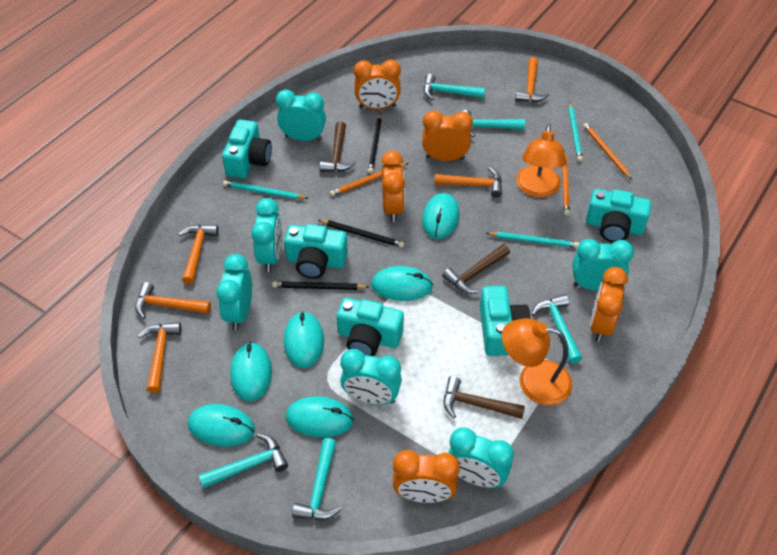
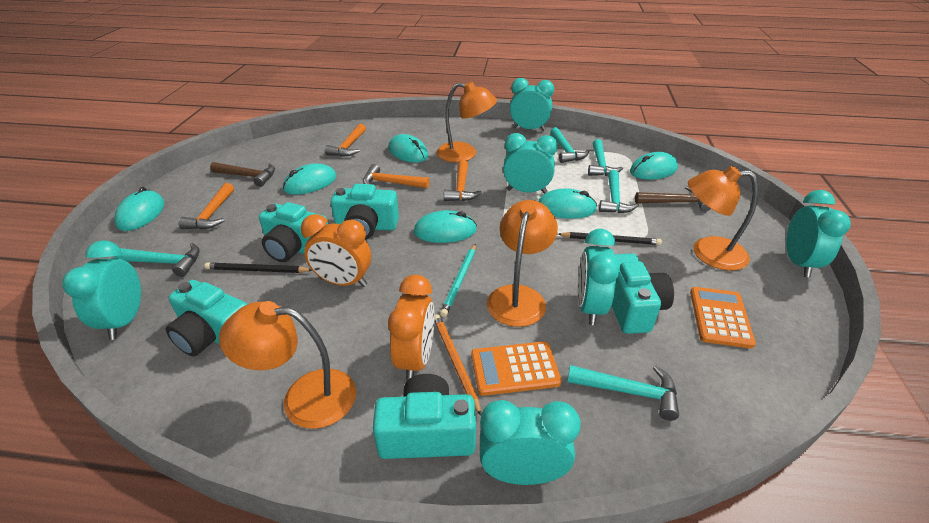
black pencil: 3 -> 2
brown hammer: 3 -> 2
orange calculator: 0 -> 2
orange clock: 5 -> 2
orange hammer: 5 -> 4
orange lamp: 2 -> 4
orange pencil: 3 -> 1
turquoise pencil: 3 -> 1

